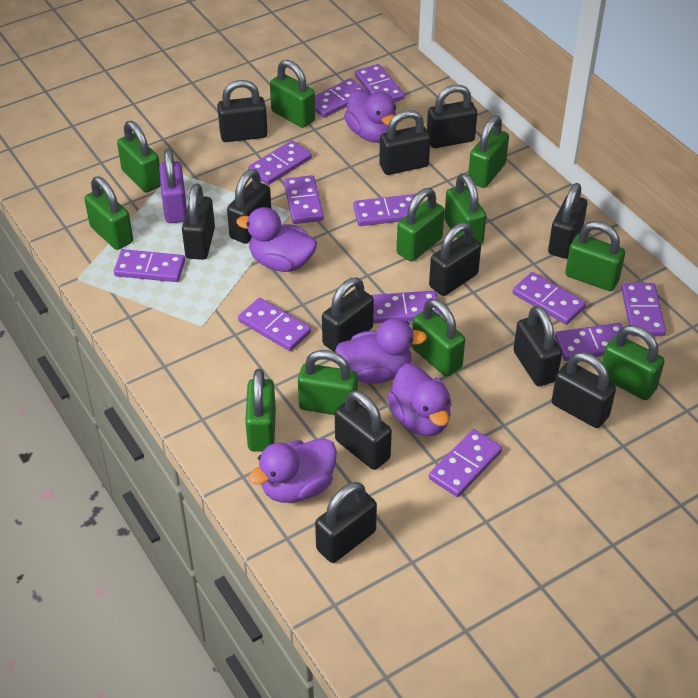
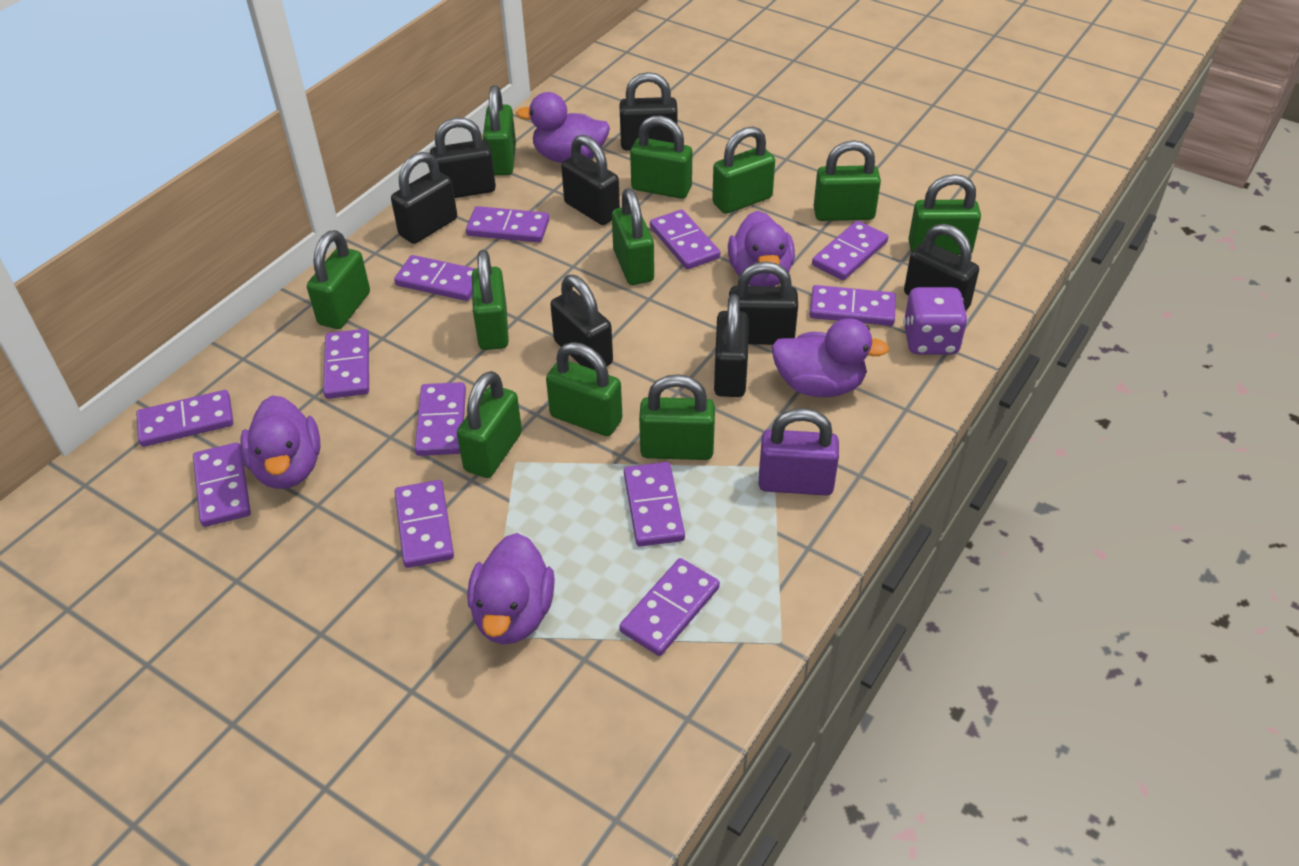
black padlock: 12 -> 8
purple dice: 0 -> 1

